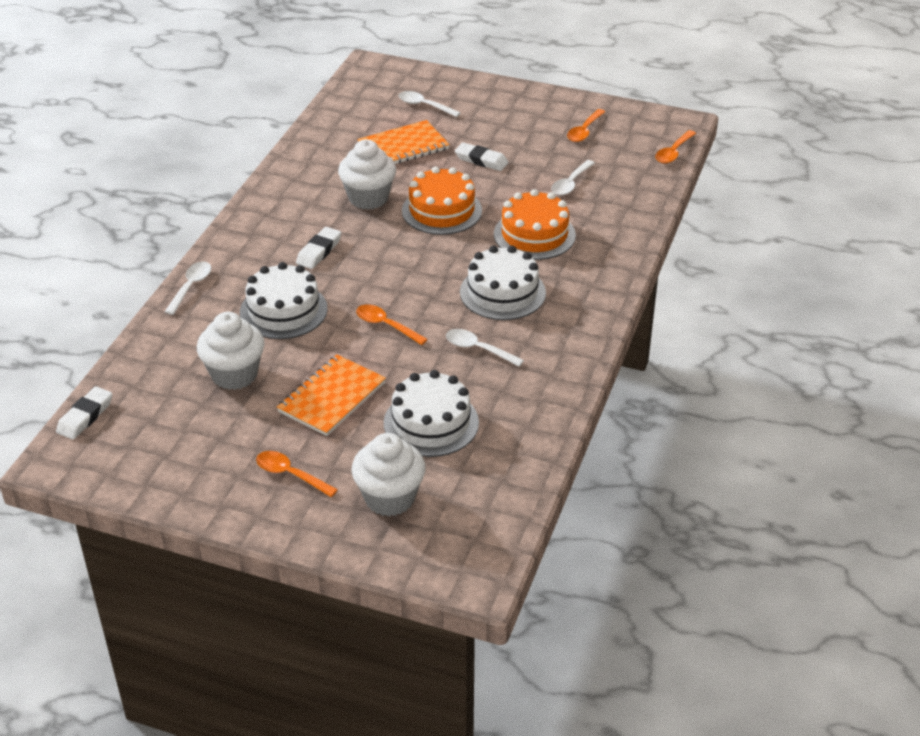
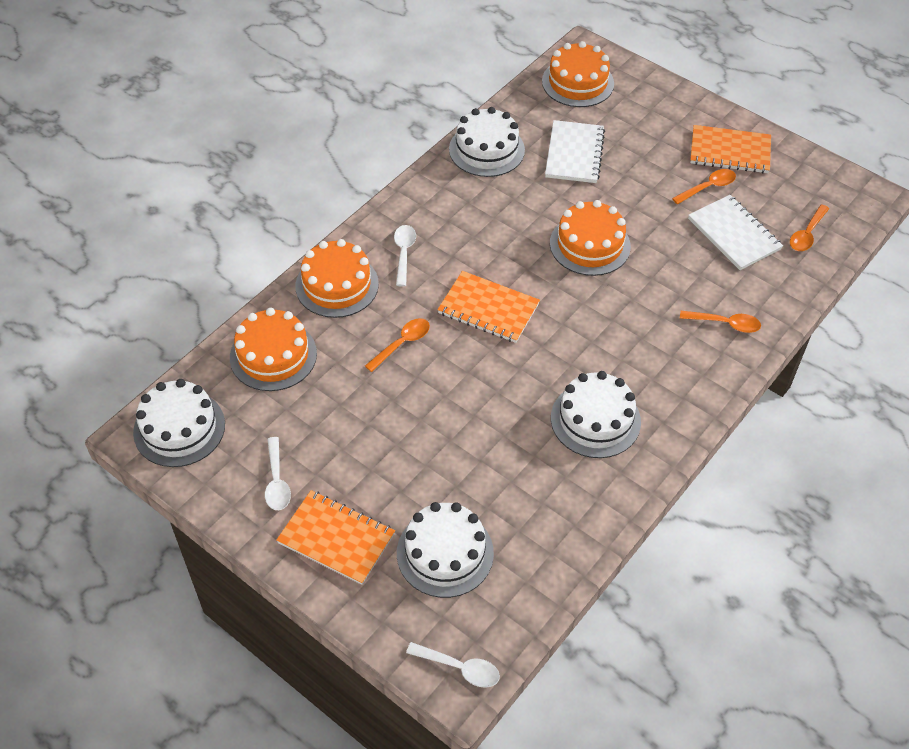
orange cake: 2 -> 4
orange notebook: 2 -> 3
white cake: 3 -> 4
white cupcake: 3 -> 0
white eraser: 3 -> 0
white notebook: 0 -> 2
white spoon: 4 -> 3

